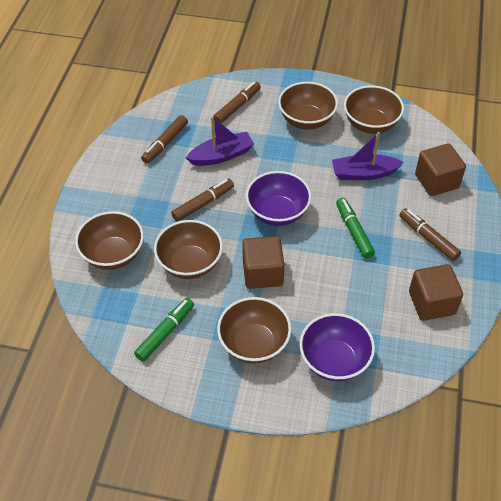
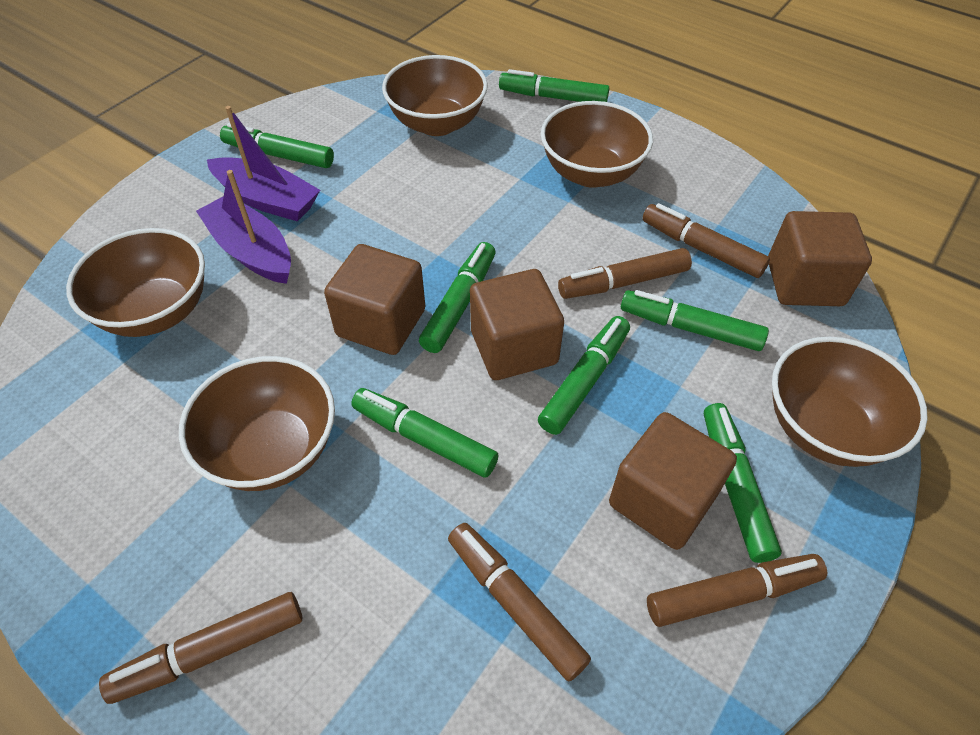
brown cube: 3 -> 4
brown marker: 4 -> 5
green marker: 2 -> 7
purple bowl: 2 -> 0

